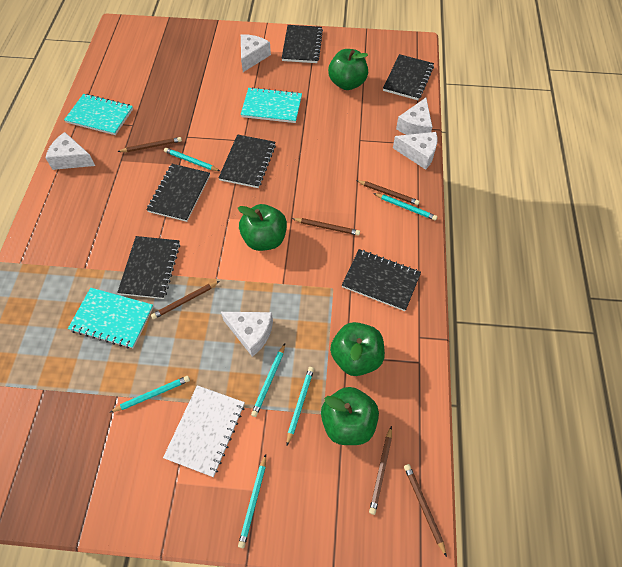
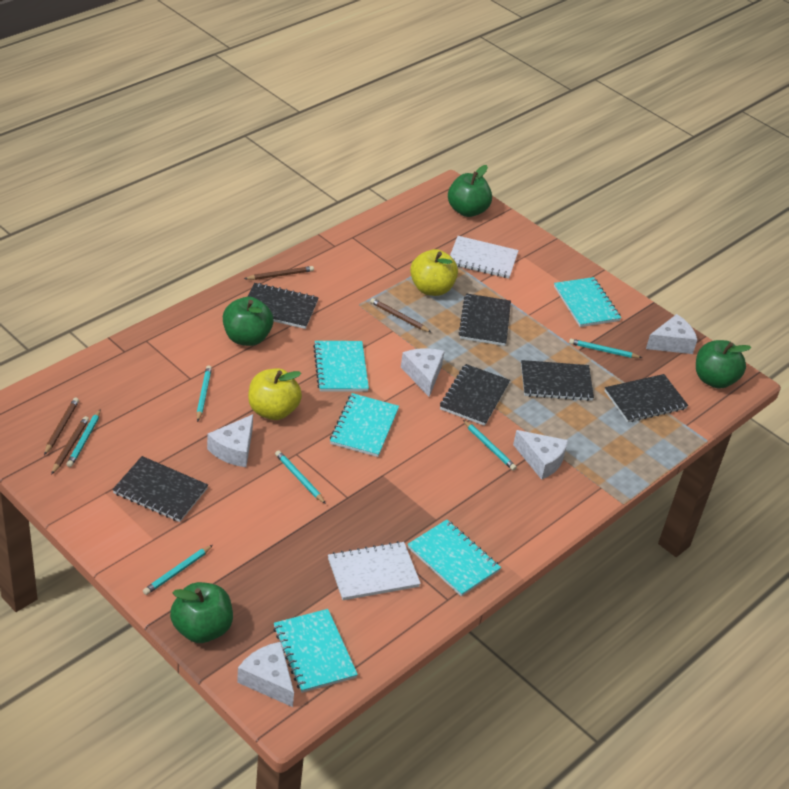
brown pencil: 6 -> 4
turquoise notebook: 3 -> 5
white notebook: 1 -> 2
yellow apple: 0 -> 2

